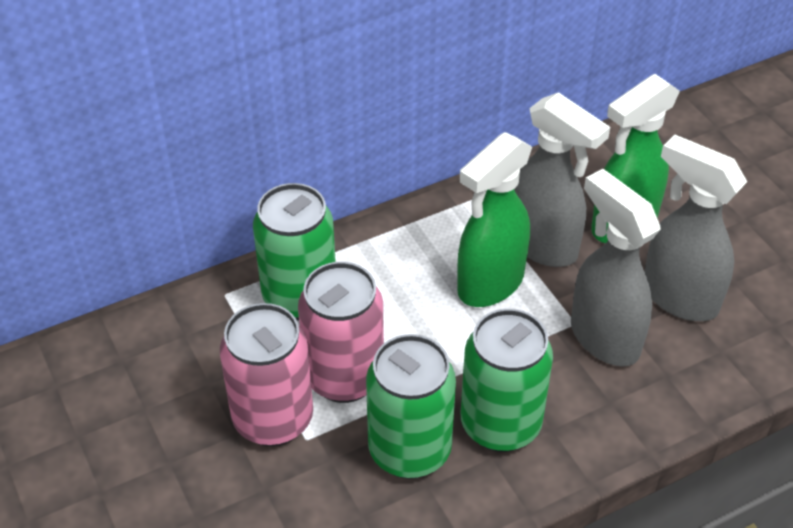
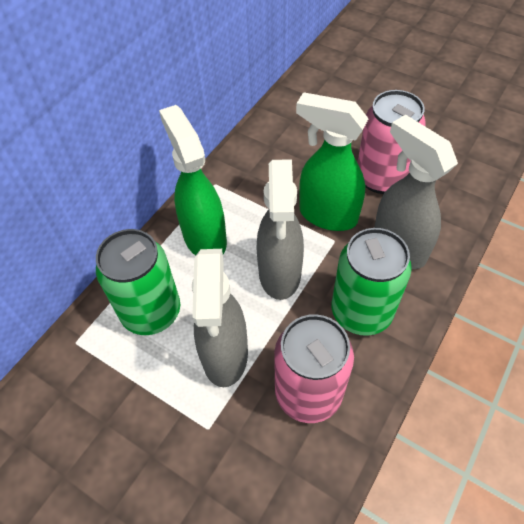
green can: 3 -> 2

